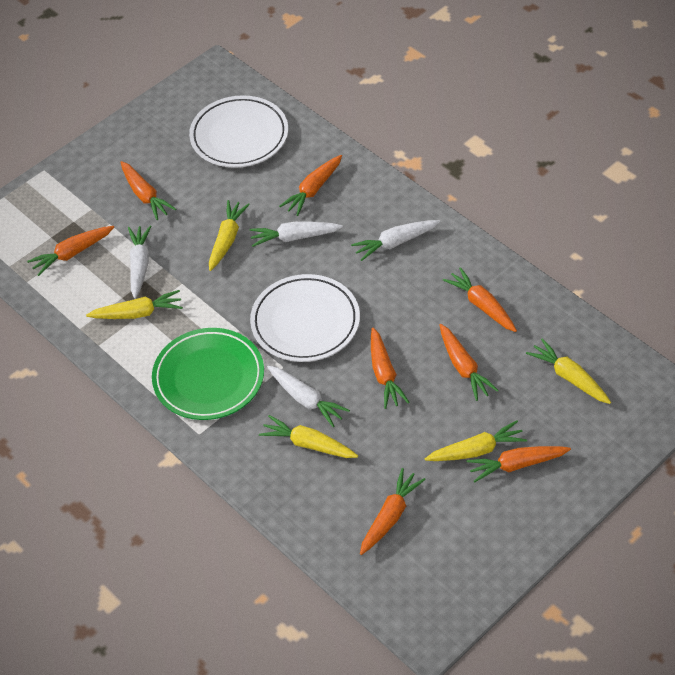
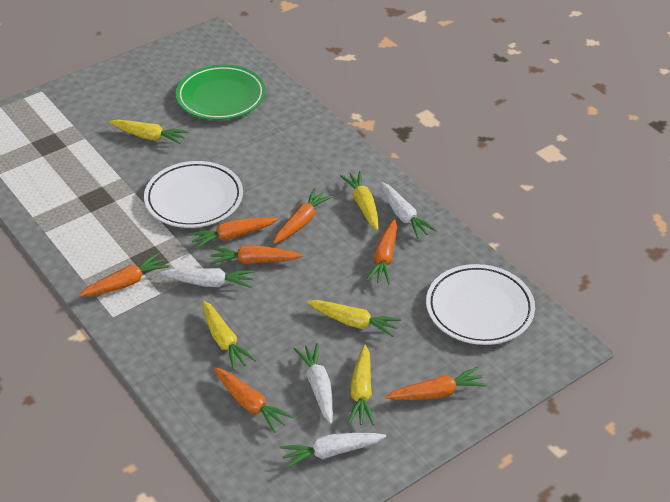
orange carrot: 8 -> 7

